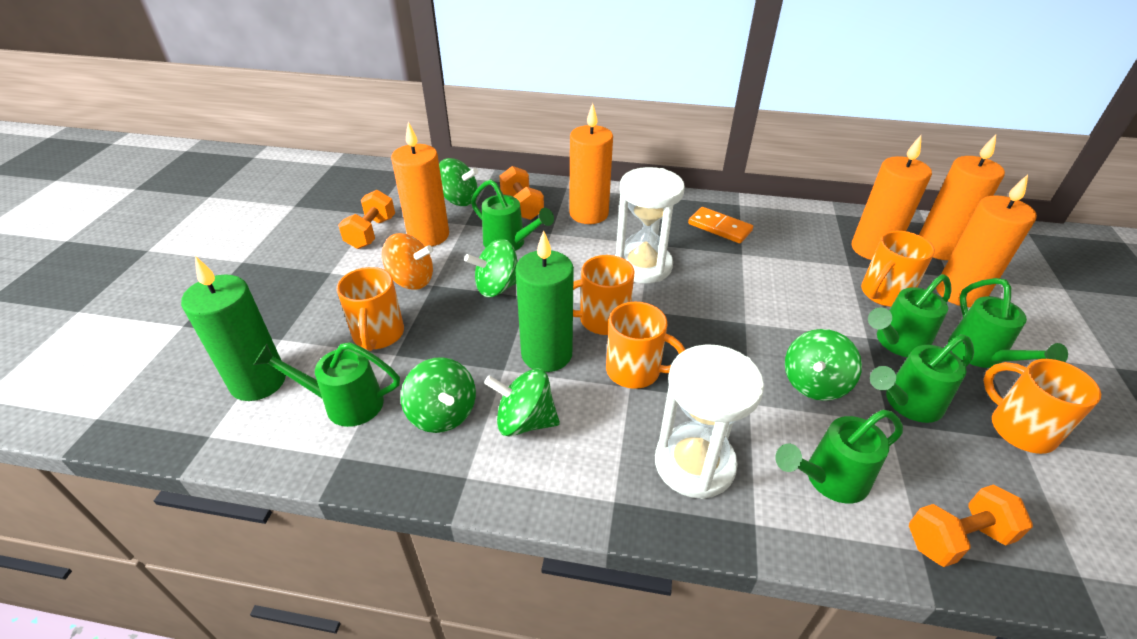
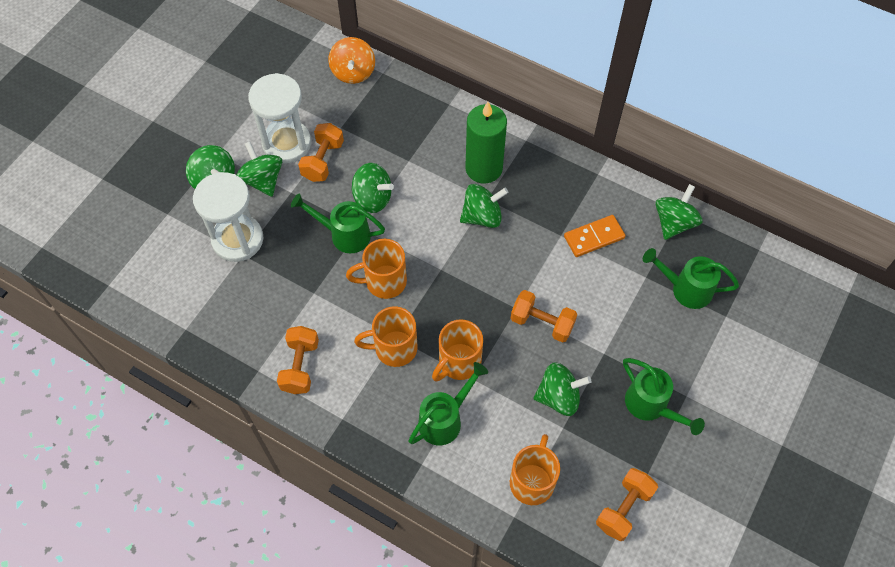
green candle: 2 -> 1
green spinning top: 5 -> 6
green watering can: 6 -> 4
orange candle: 5 -> 0
orange dumbbell: 3 -> 4
orange mug: 5 -> 4

